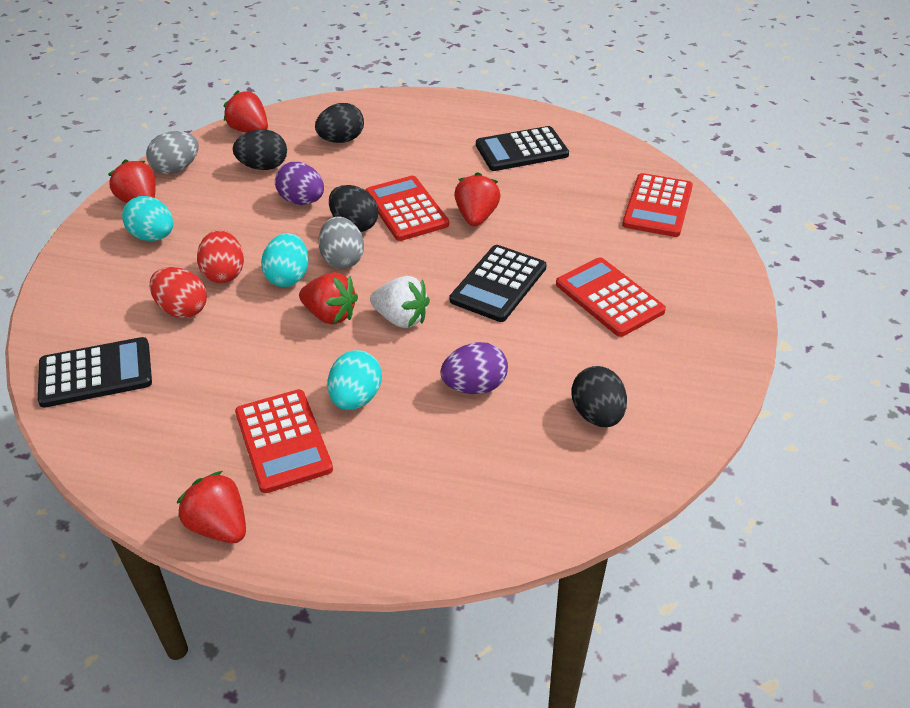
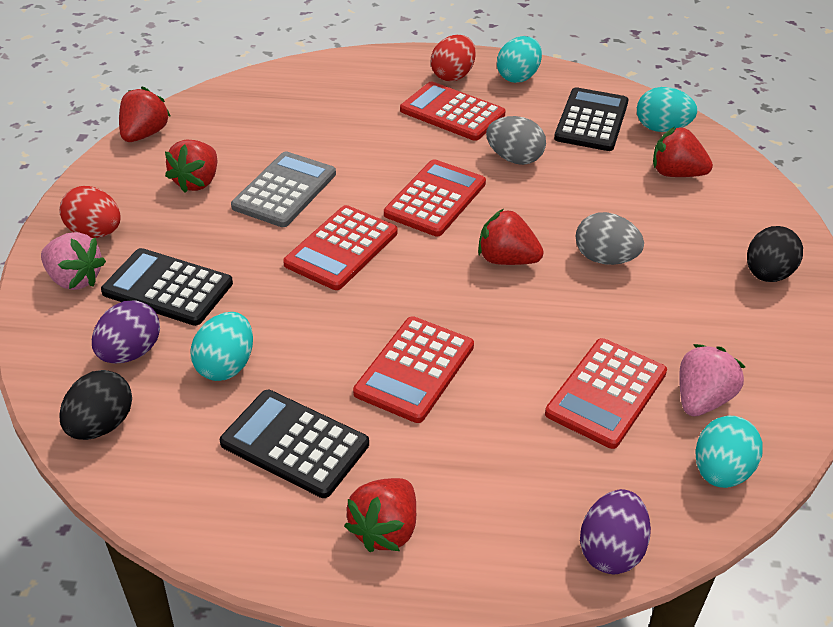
black egg: 4 -> 2
grey calculator: 0 -> 1
pink strawberry: 0 -> 2
red calculator: 4 -> 5
turquoise egg: 3 -> 4
white strawberry: 1 -> 0

